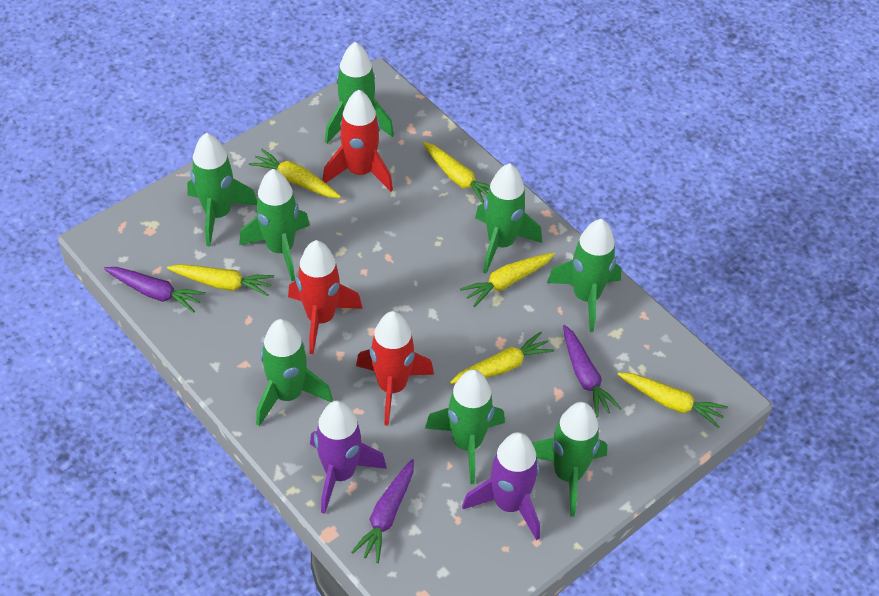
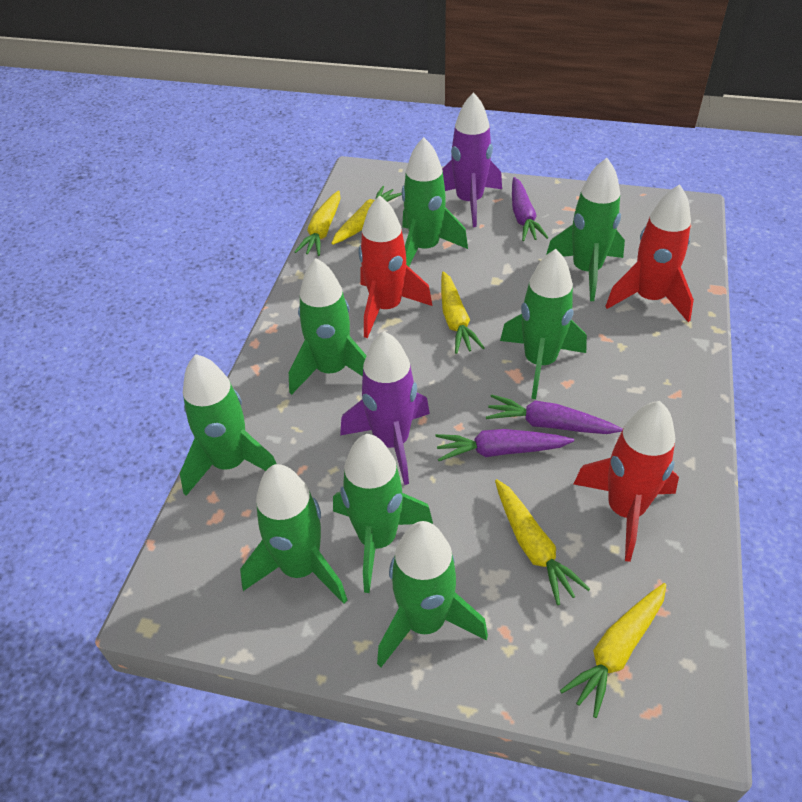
yellow carrot: 6 -> 5

